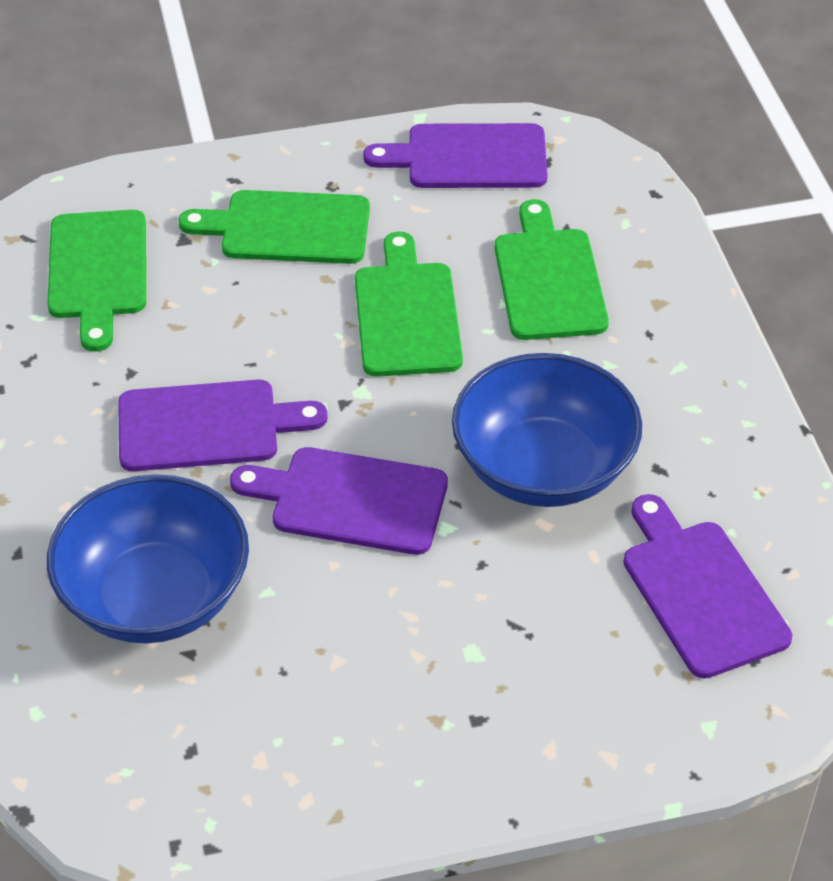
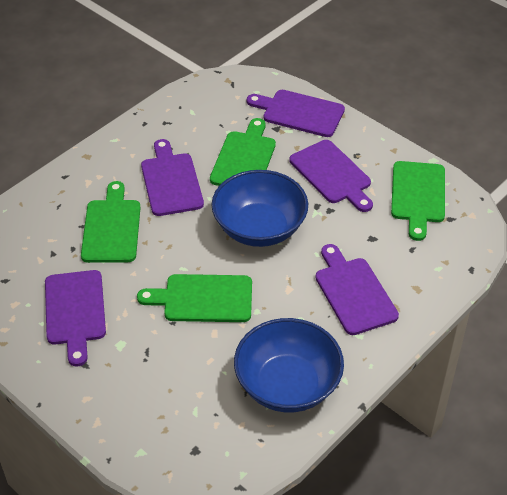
purple cutting board: 4 -> 5

